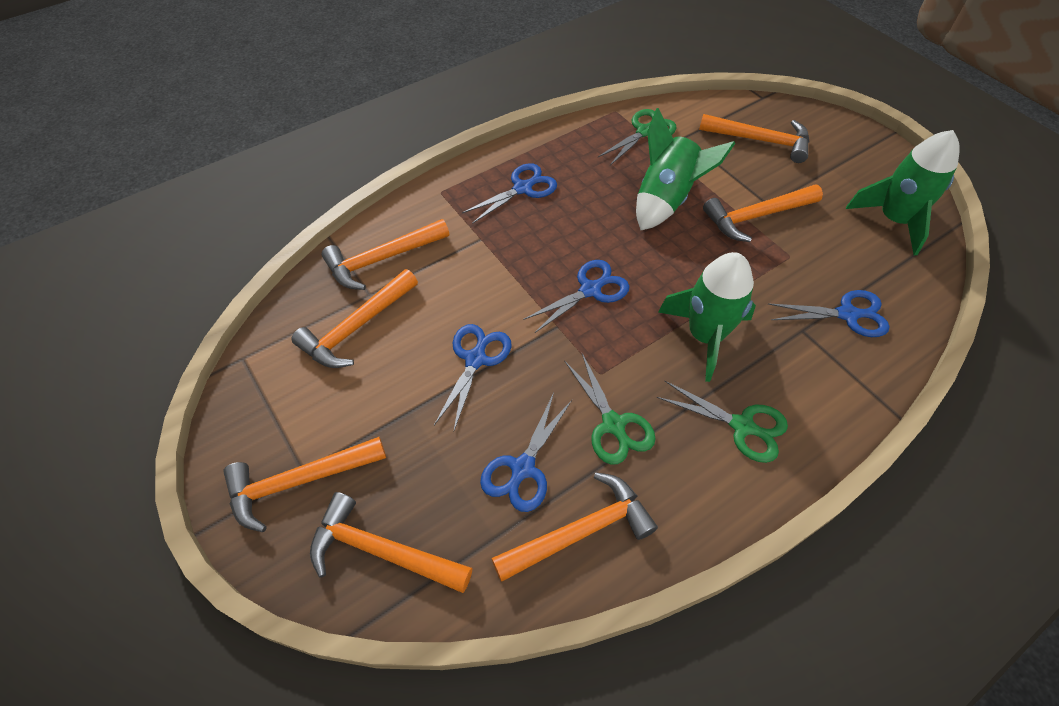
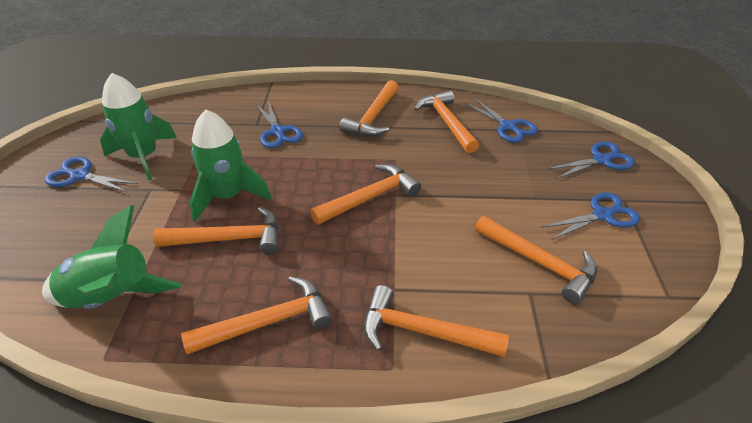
green scissors: 3 -> 0

